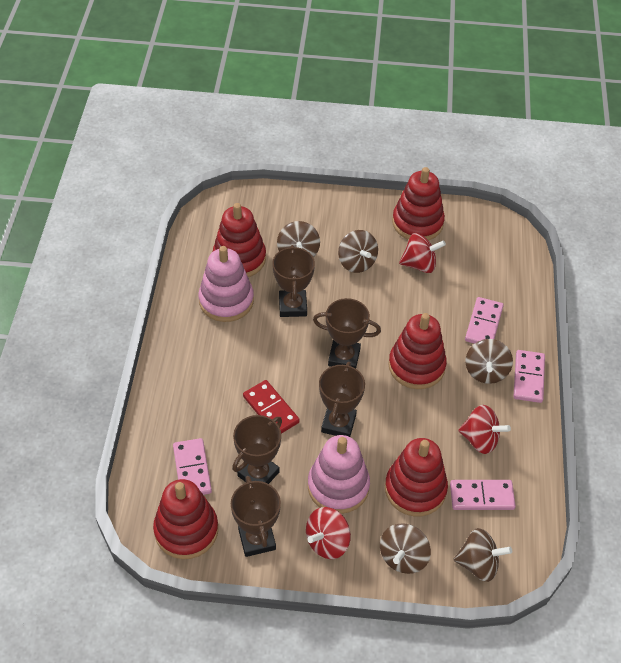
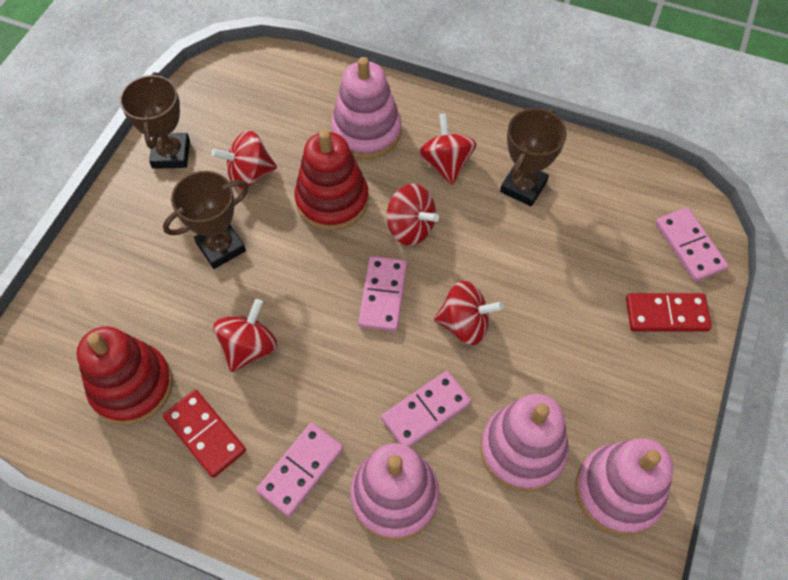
brown spinning top: 5 -> 0
brown trophy: 5 -> 3
pink stacking toy: 2 -> 4
red domino: 1 -> 2
red spinning top: 3 -> 5
red stacking toy: 5 -> 2

